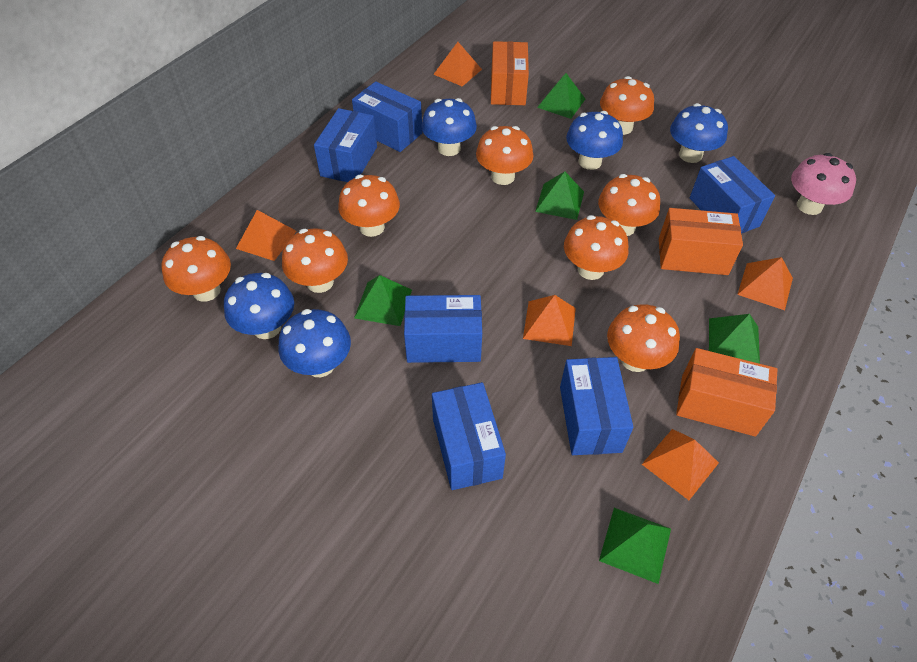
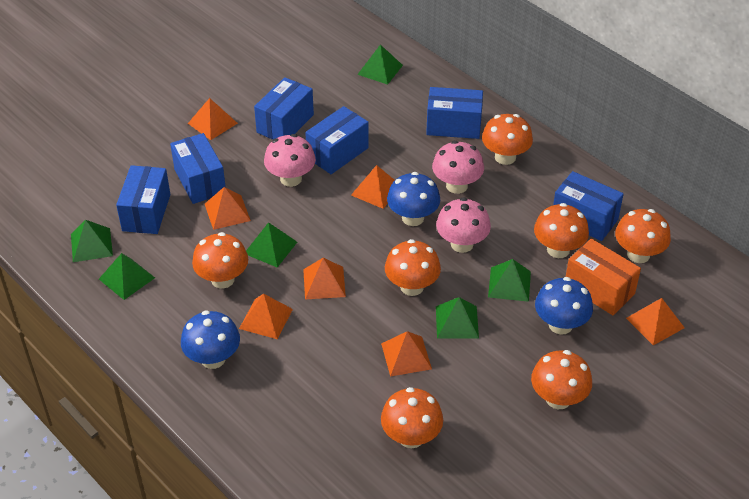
blue mushroom: 5 -> 3
green pyramid: 5 -> 6
orange box: 3 -> 1
orange mushroom: 8 -> 7
orange pyramid: 5 -> 7
pink mushroom: 1 -> 3

